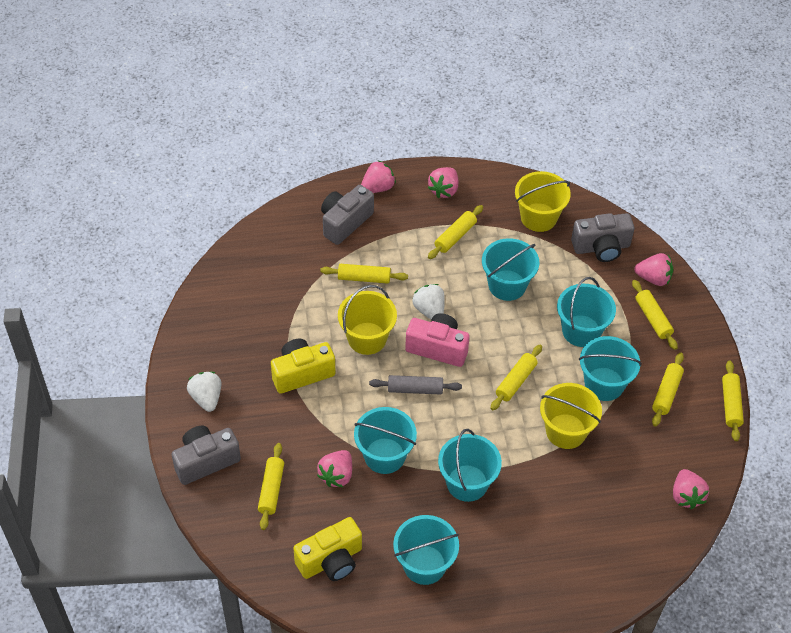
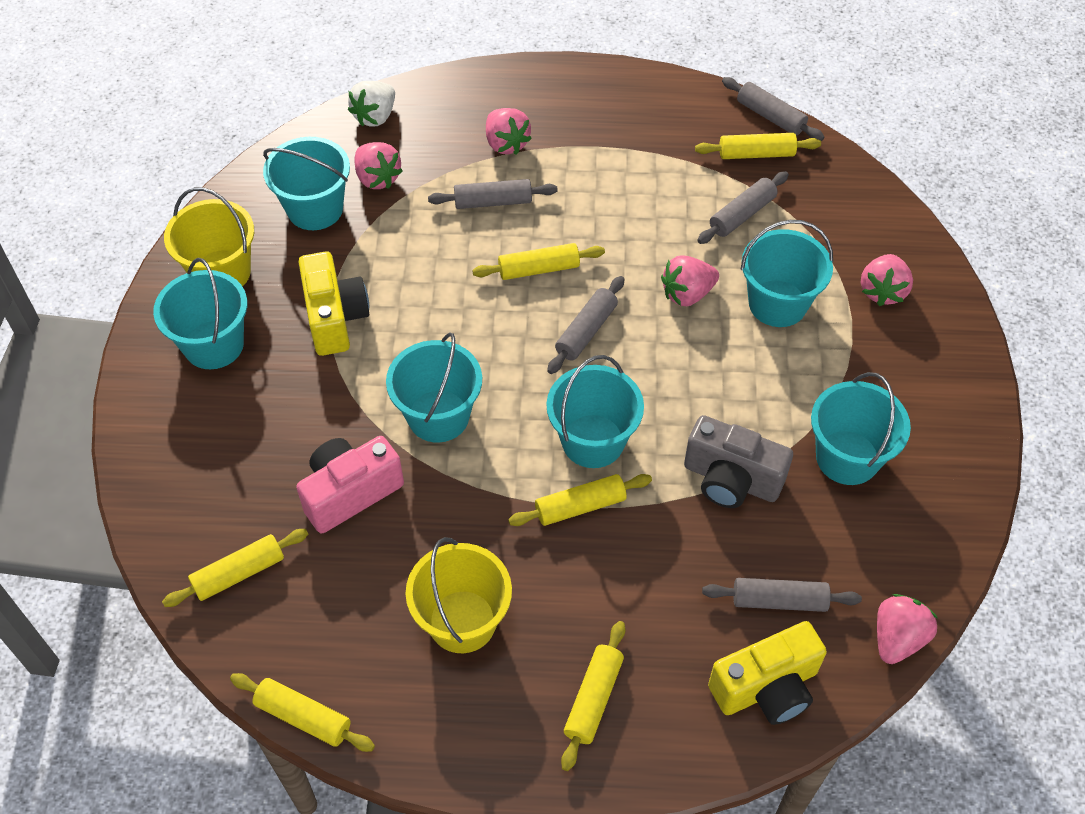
grey camera: 3 -> 1
grey rolling pin: 1 -> 5
white strawberry: 2 -> 1
yellow bucket: 3 -> 2
yellow rolling pin: 7 -> 6

